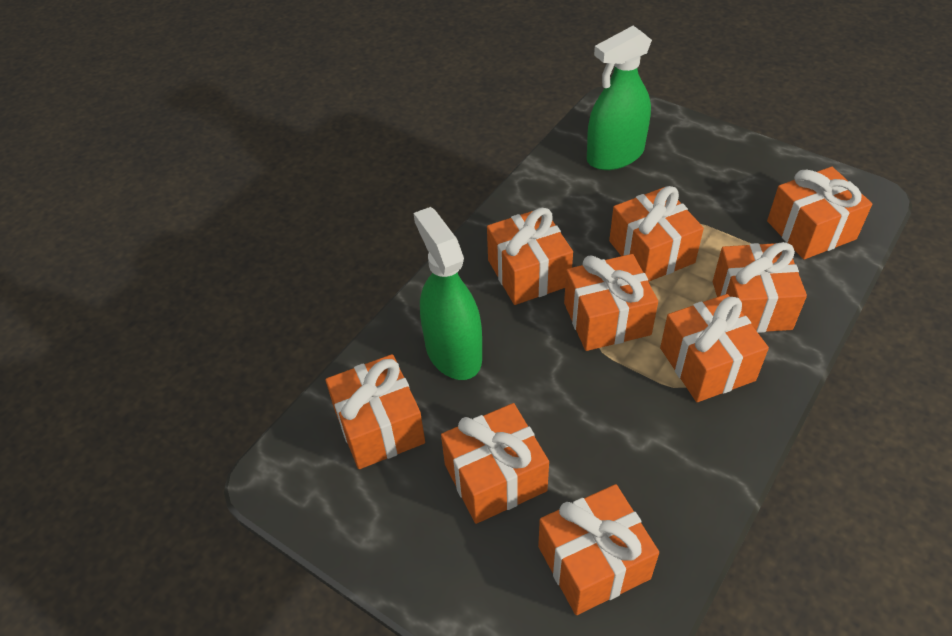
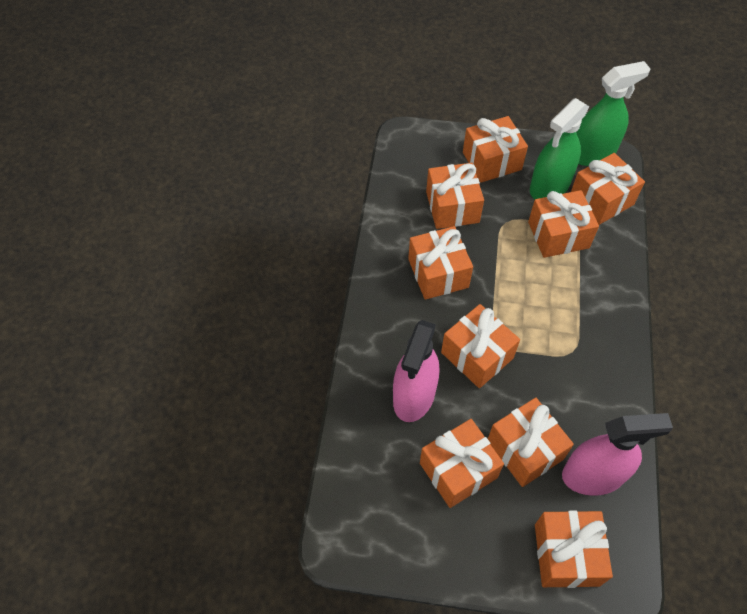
pink spray bottle: 0 -> 2

